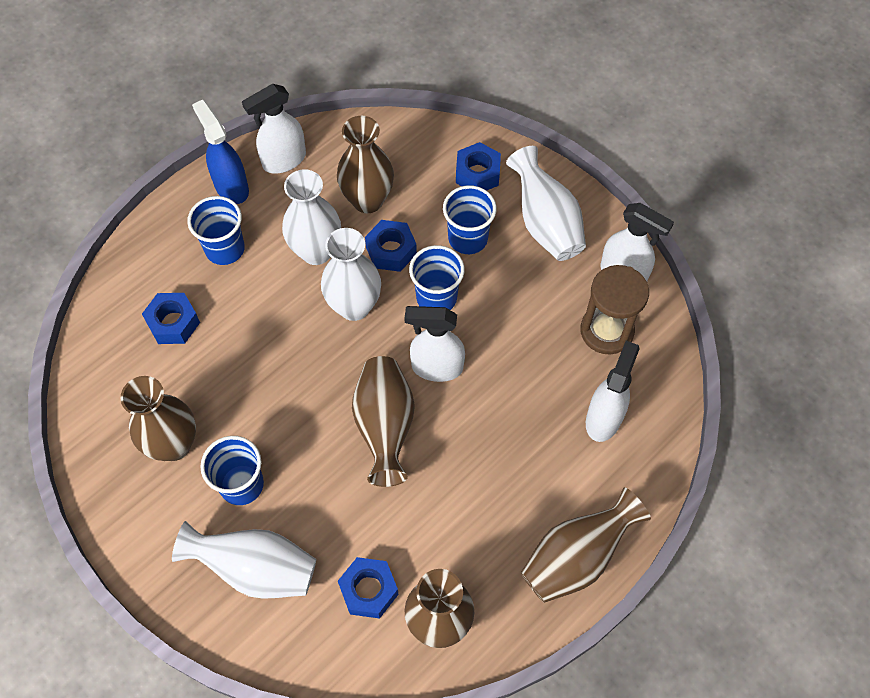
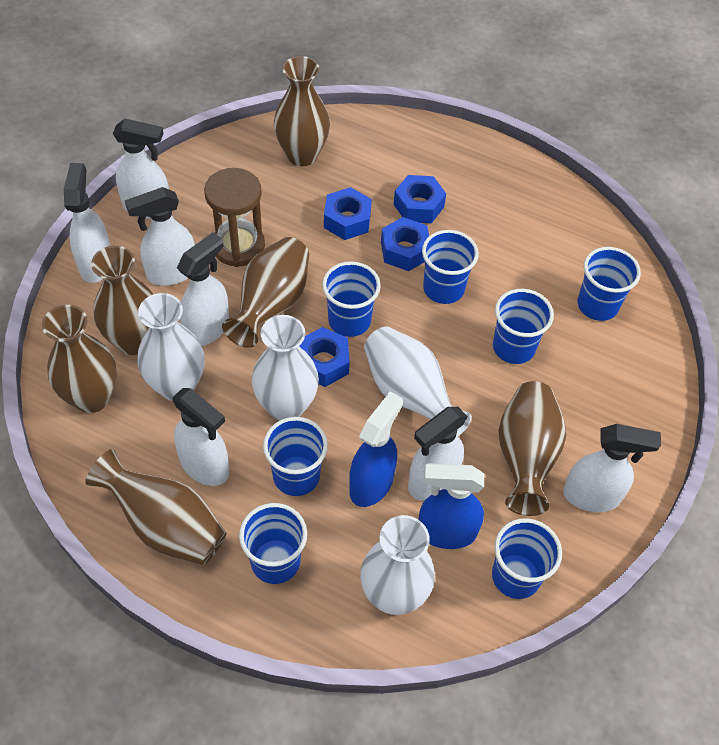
blue cup: 4 -> 7
blue spray bottle: 1 -> 2
brown vase: 5 -> 6
white spray bottle: 4 -> 7

